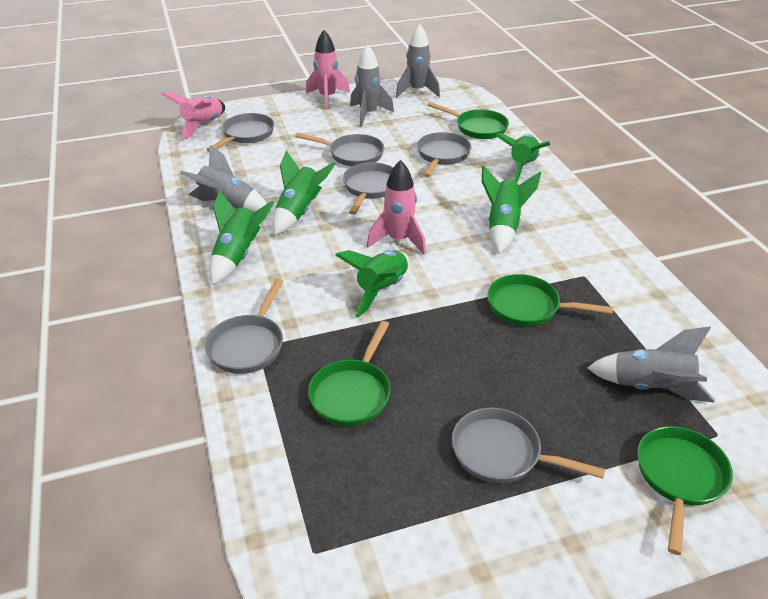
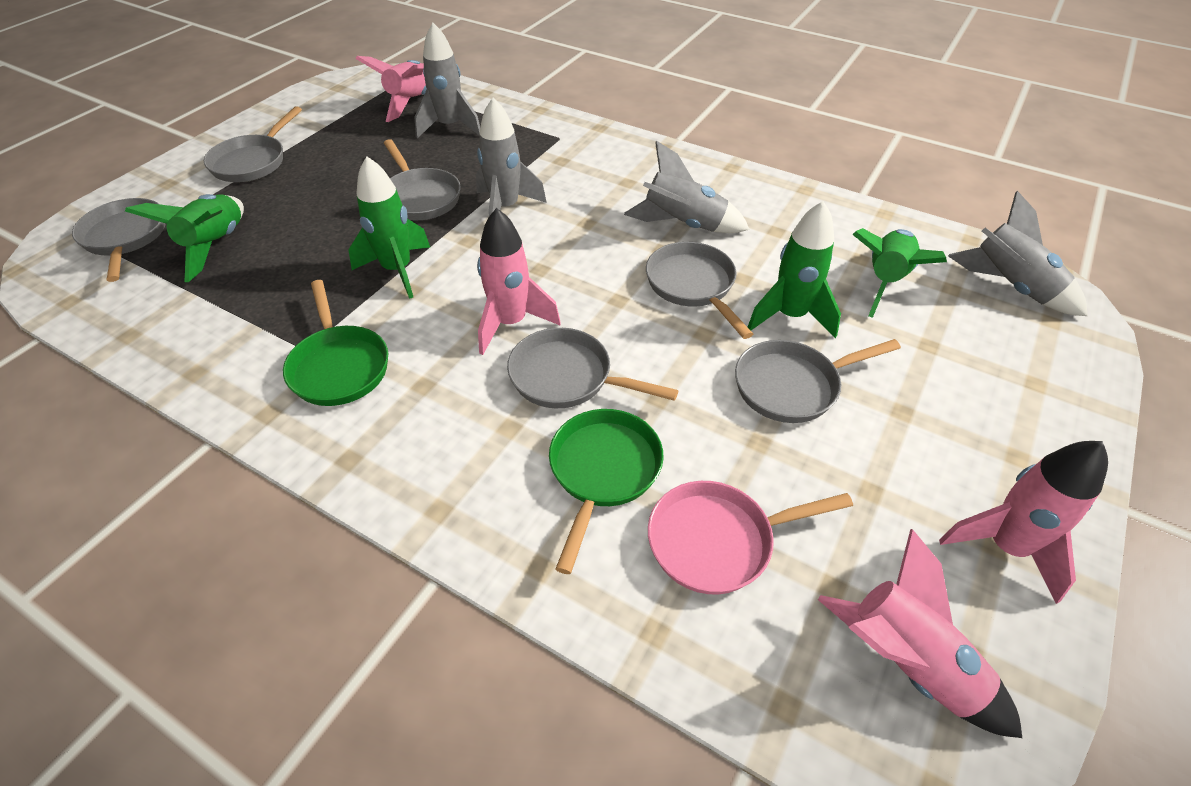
green pan: 4 -> 2
green rocket: 5 -> 4
pink pan: 0 -> 1
pink rocket: 3 -> 4

